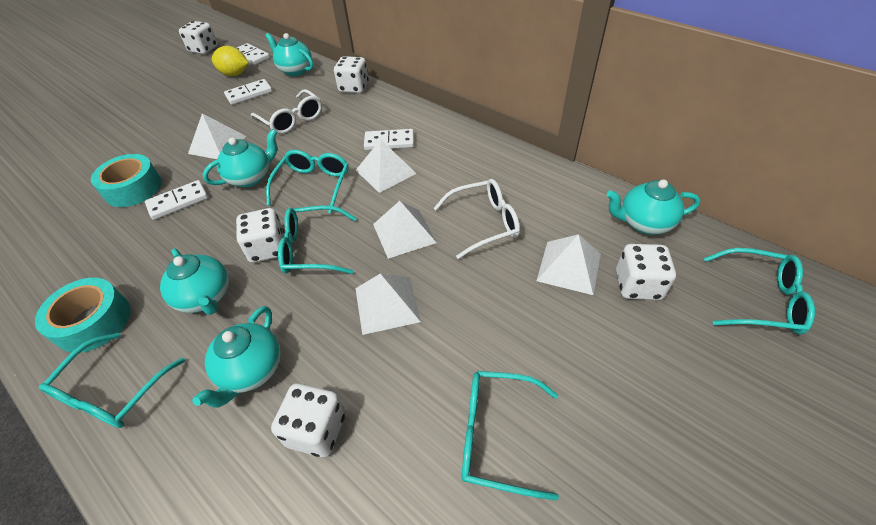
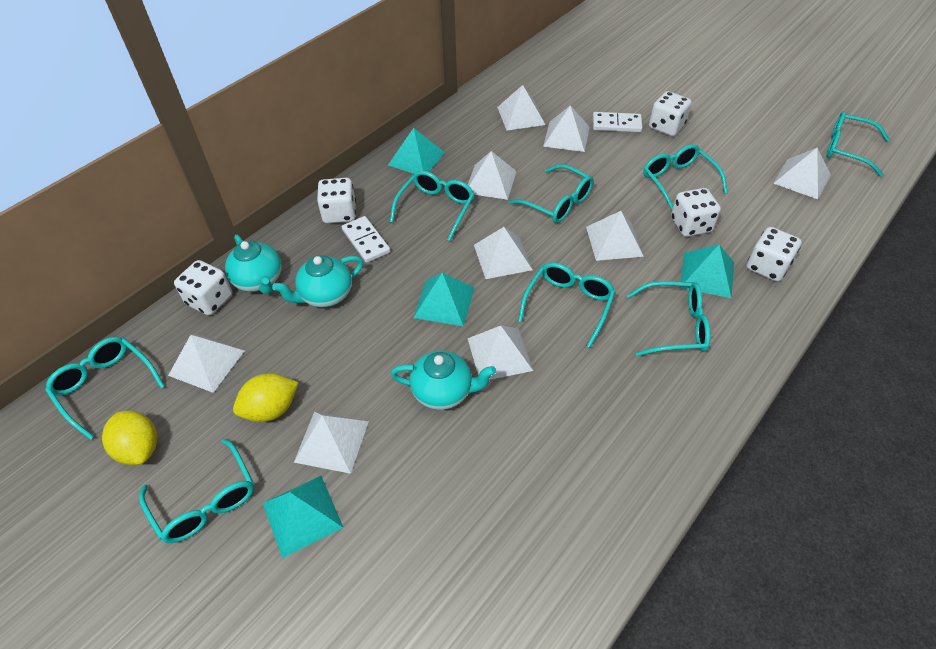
turquoise glasses: 5 -> 8
turquoise pyramid: 0 -> 4
turquoise tape: 2 -> 0
turquoise teapot: 5 -> 3
white domino: 4 -> 2
white glasses: 2 -> 0
white pyramid: 5 -> 9
yellow lemon: 1 -> 2

